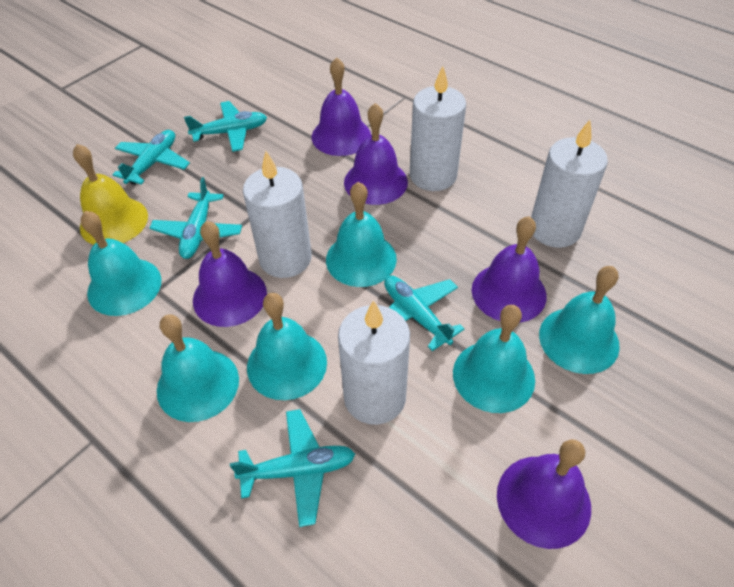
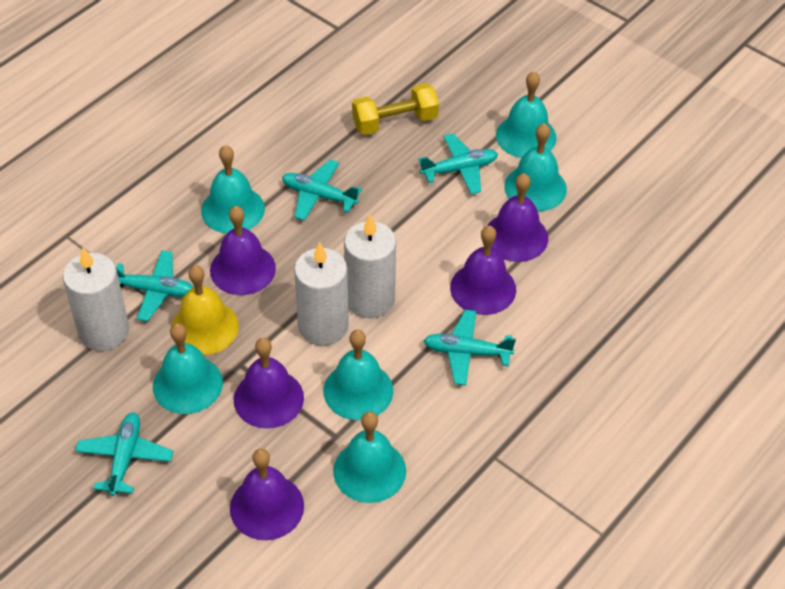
white candle: 4 -> 3
yellow dumbbell: 0 -> 1

